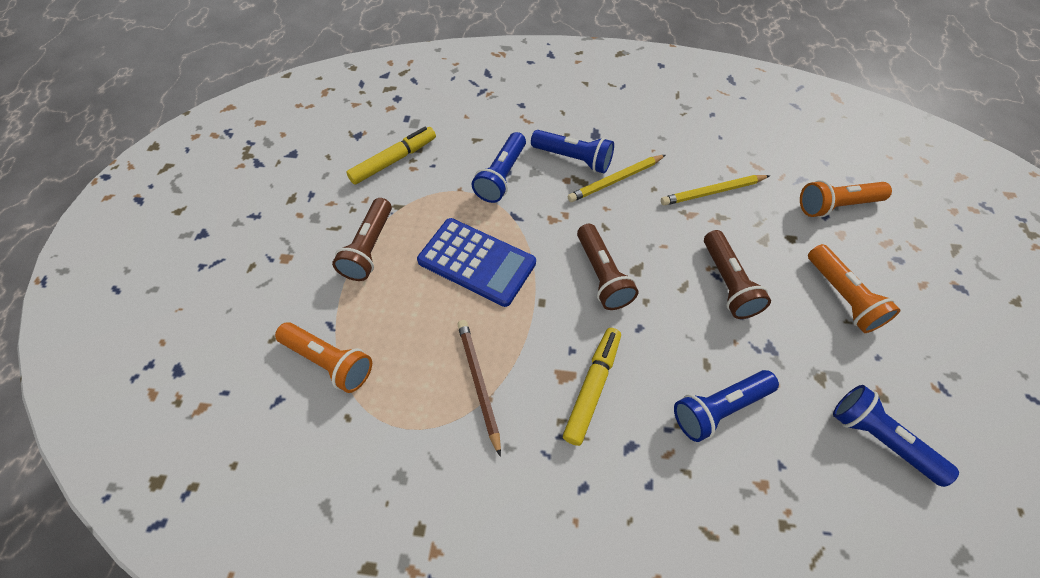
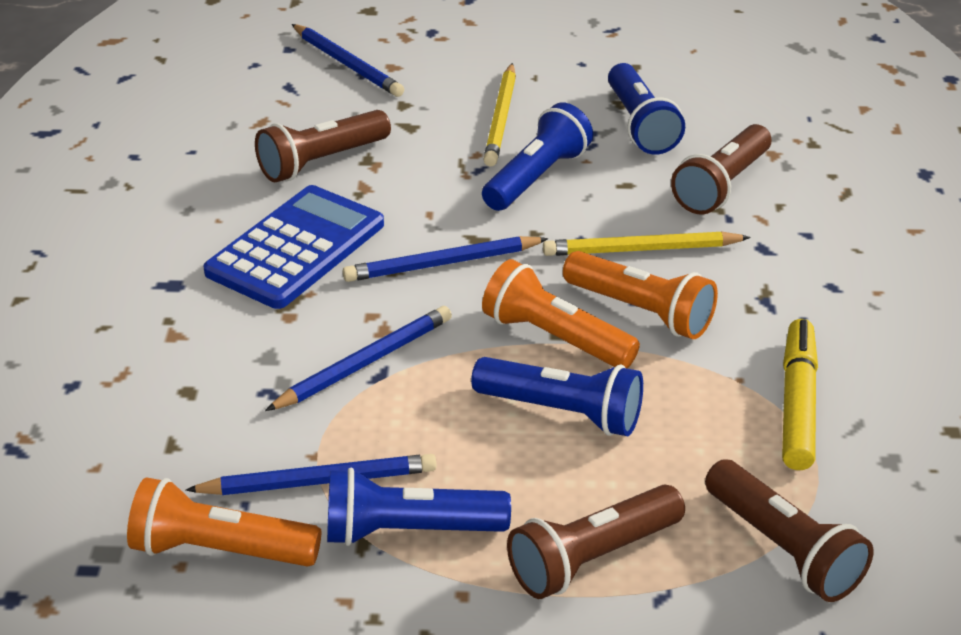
blue pencil: 0 -> 4
brown flashlight: 3 -> 4
brown pencil: 1 -> 0
yellow marker: 2 -> 1

